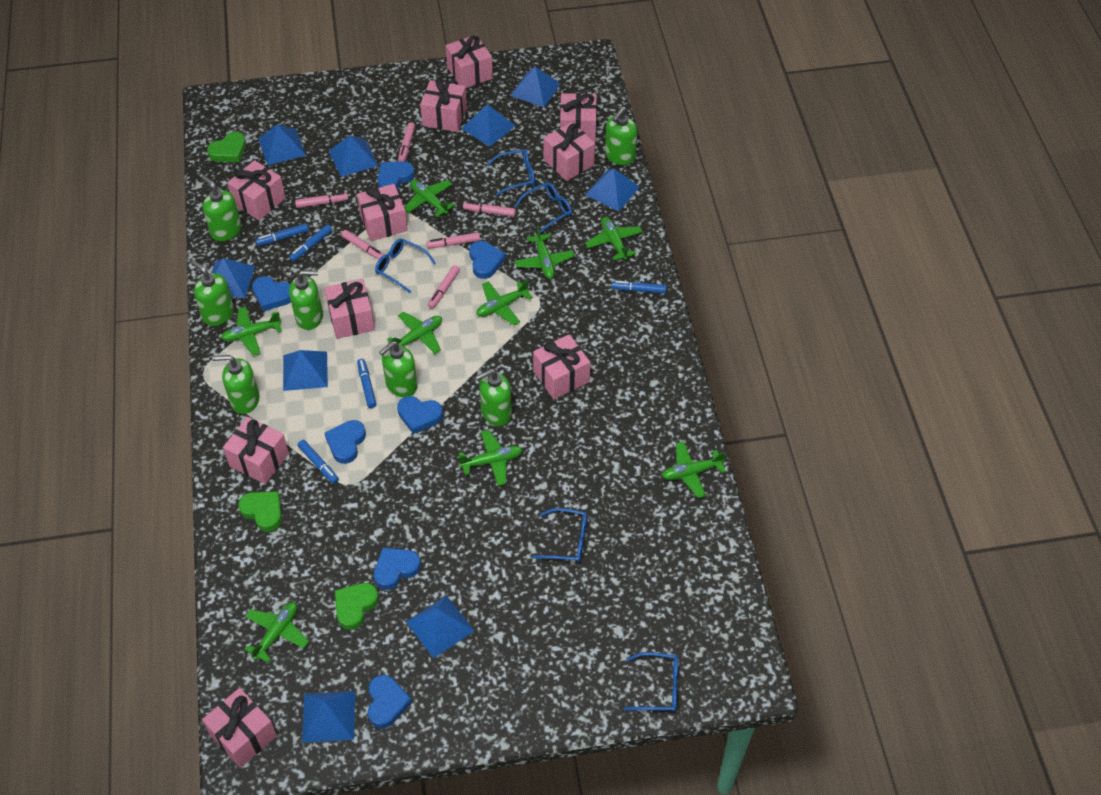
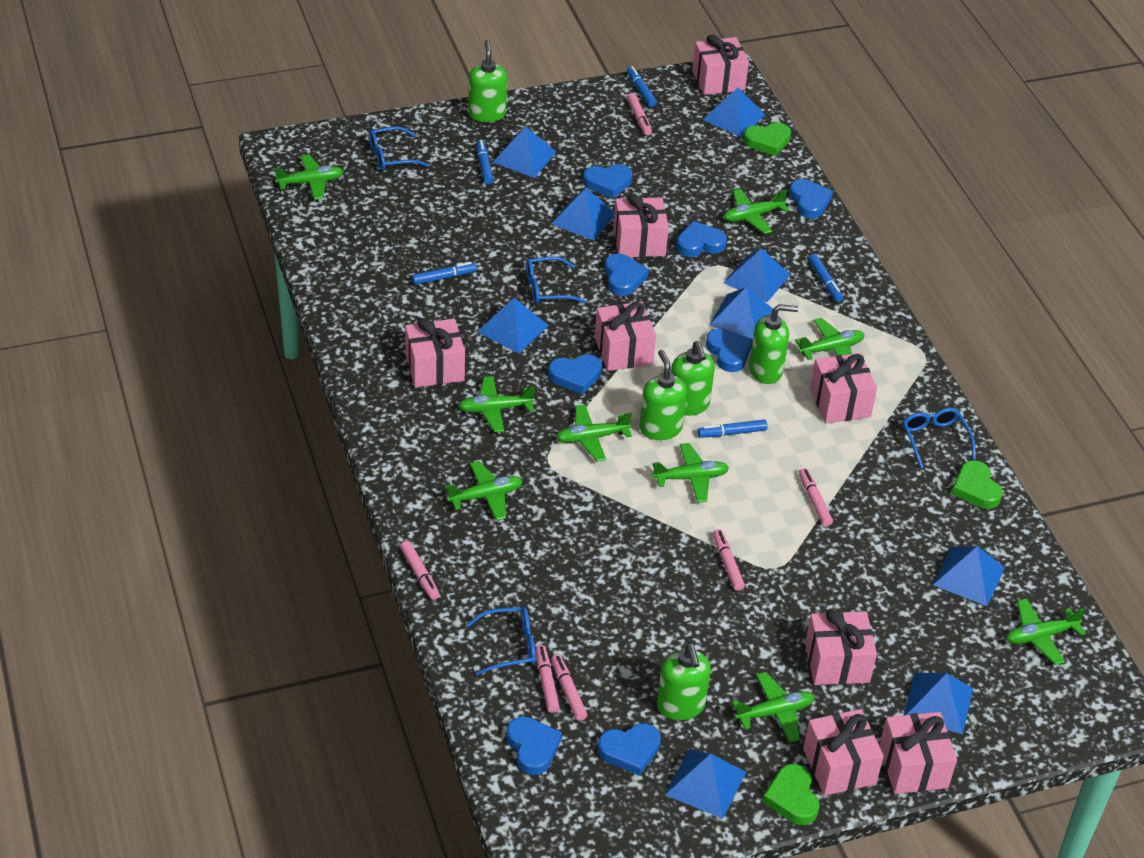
blue glasses: 5 -> 4
blue heart: 7 -> 8
green soap dispenser: 7 -> 5
pink gift: 10 -> 8

